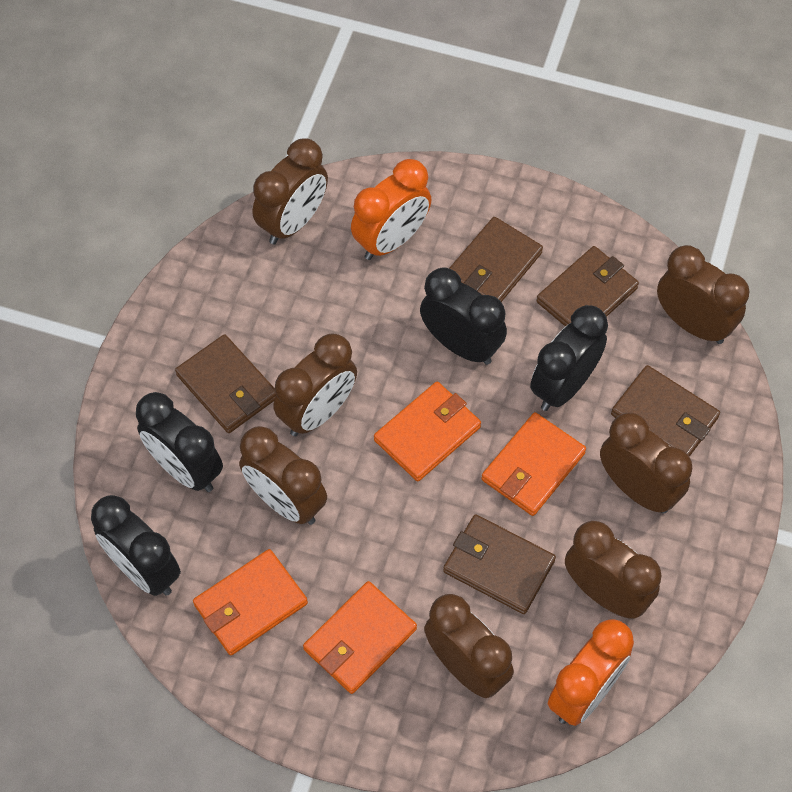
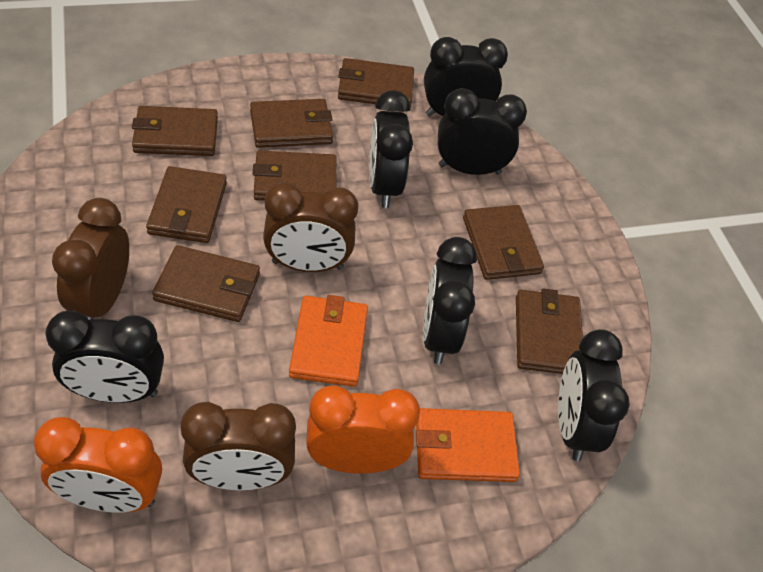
black clock: 4 -> 6
brown clock: 7 -> 3
brown wallet: 5 -> 8
orange wallet: 4 -> 2

